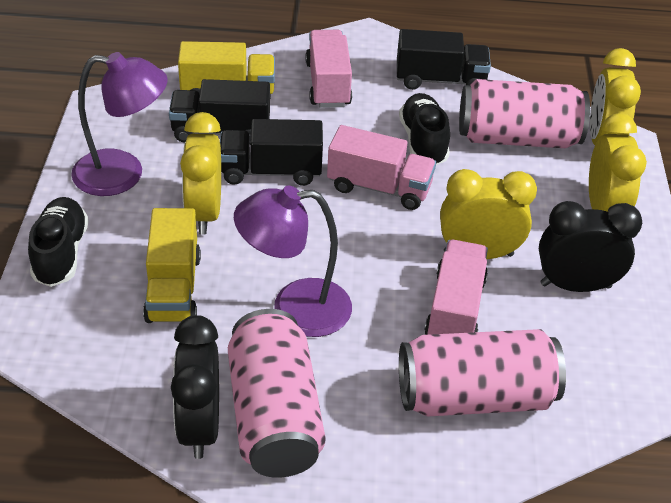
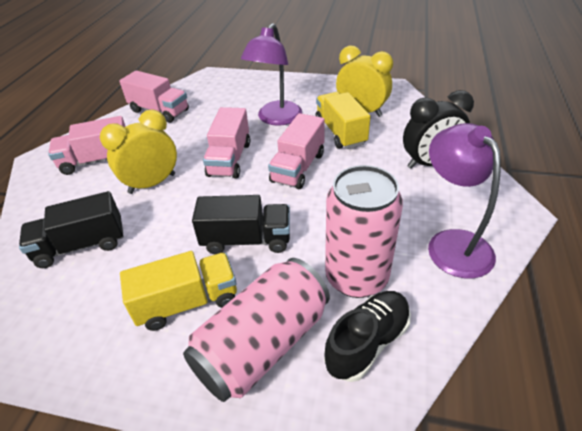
black clock: 2 -> 1
black shoe: 2 -> 1
black truck: 3 -> 2
pink can: 3 -> 2
pink truck: 3 -> 4
yellow clock: 4 -> 2

